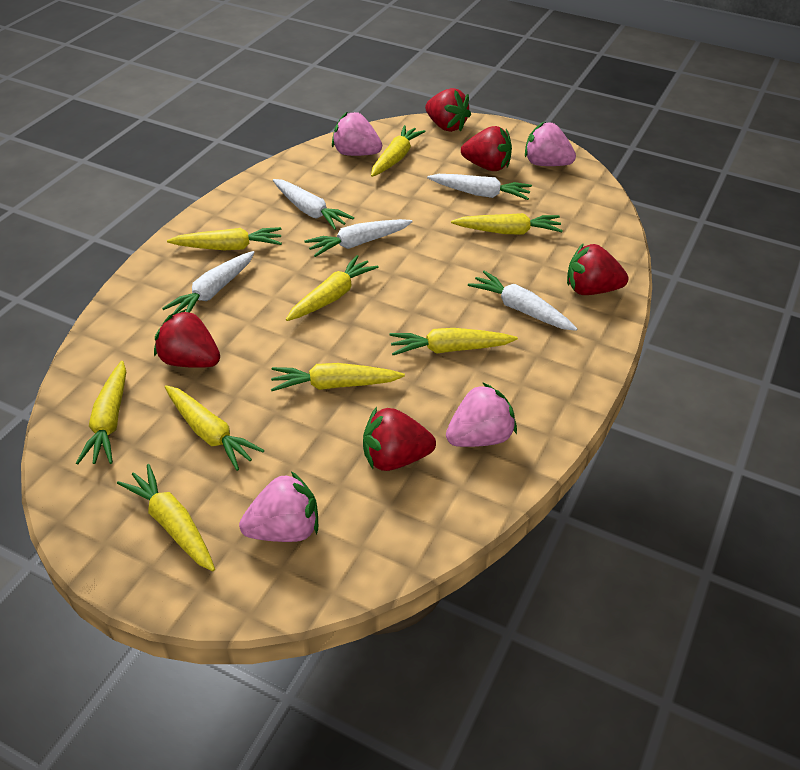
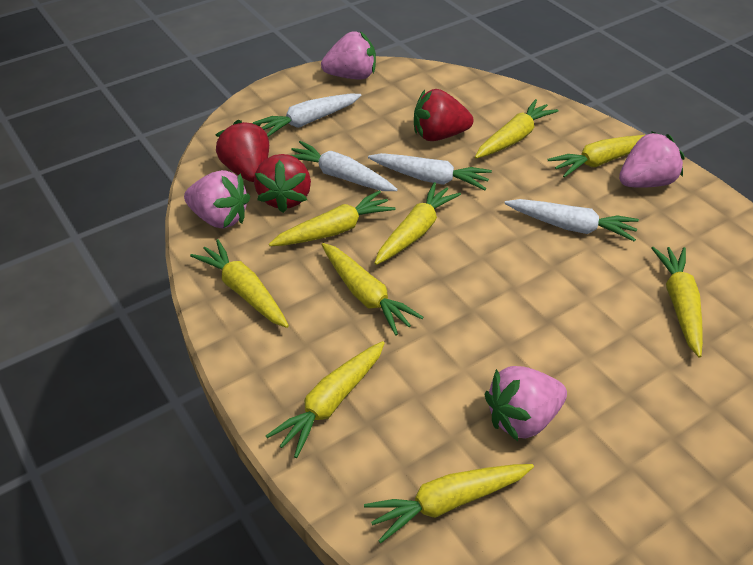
red strawberry: 5 -> 3
white carrot: 5 -> 4

